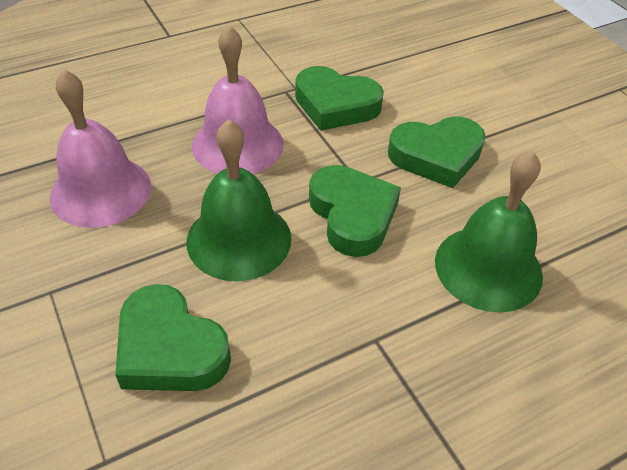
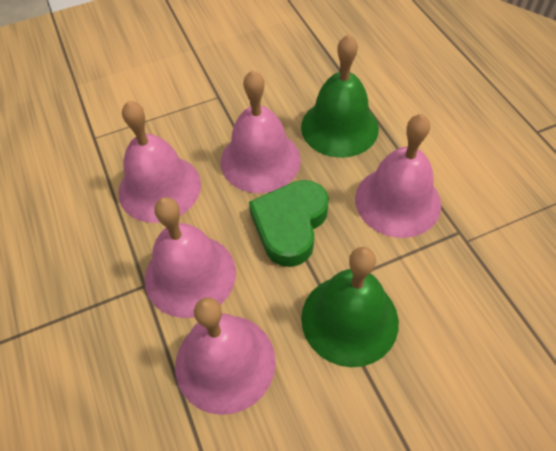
green heart: 4 -> 1
pink bell: 2 -> 5

